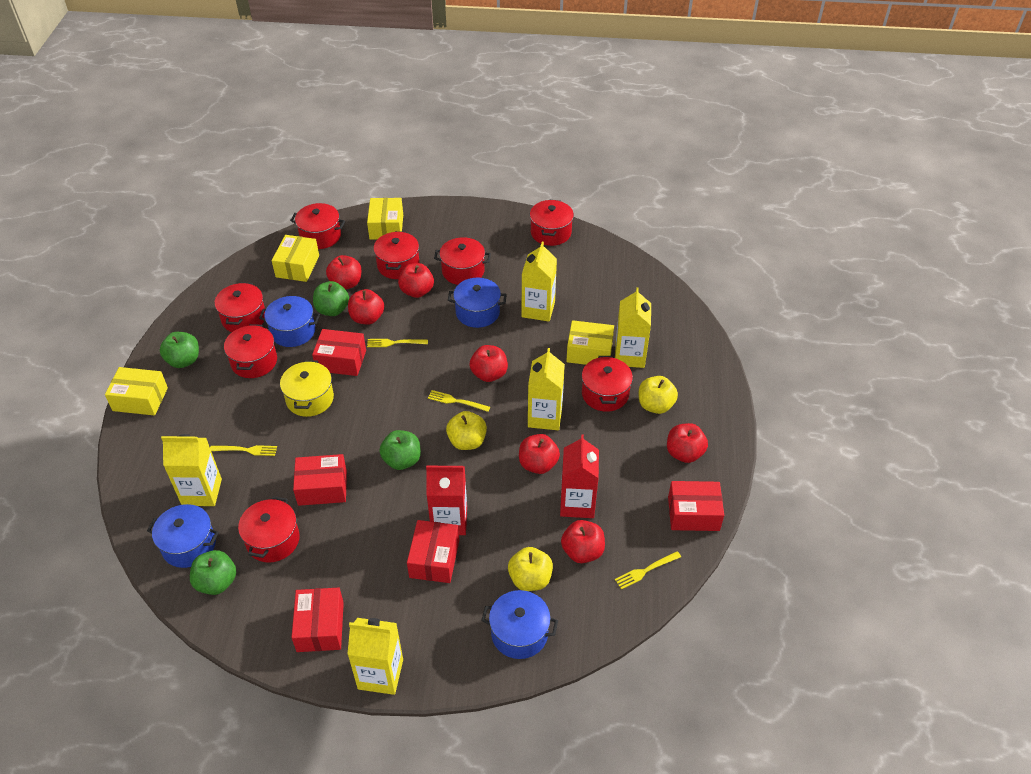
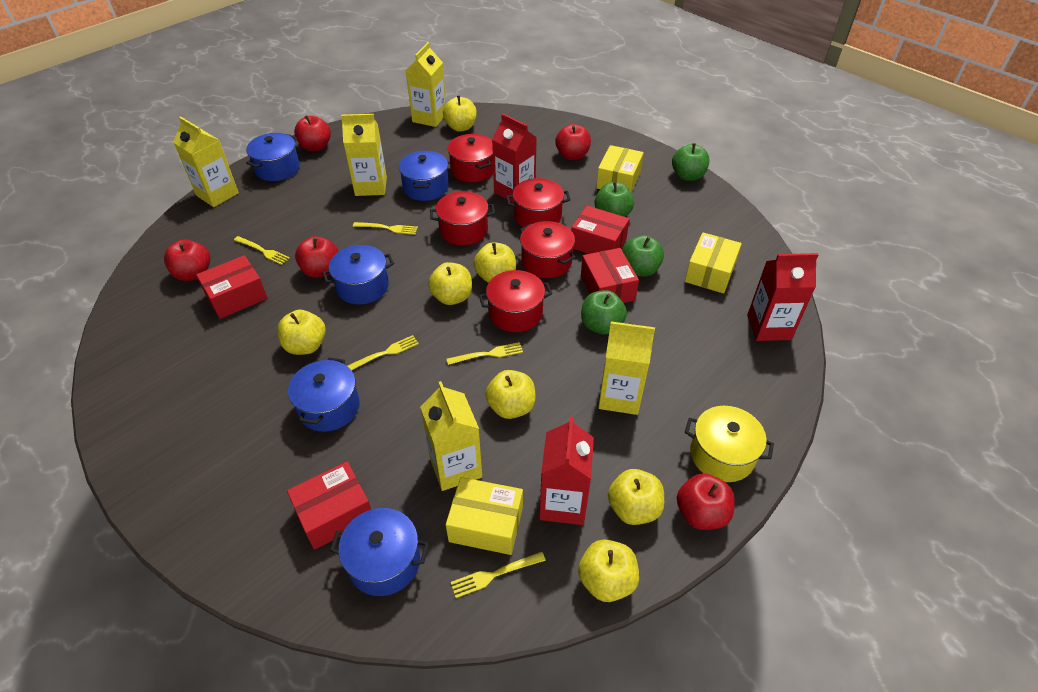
blue pot: 4 -> 5
red apple: 7 -> 5
red box: 5 -> 4
red carton: 2 -> 3
red pot: 8 -> 5
yellow apple: 3 -> 7
yellow box: 4 -> 3
yellow fork: 4 -> 5

